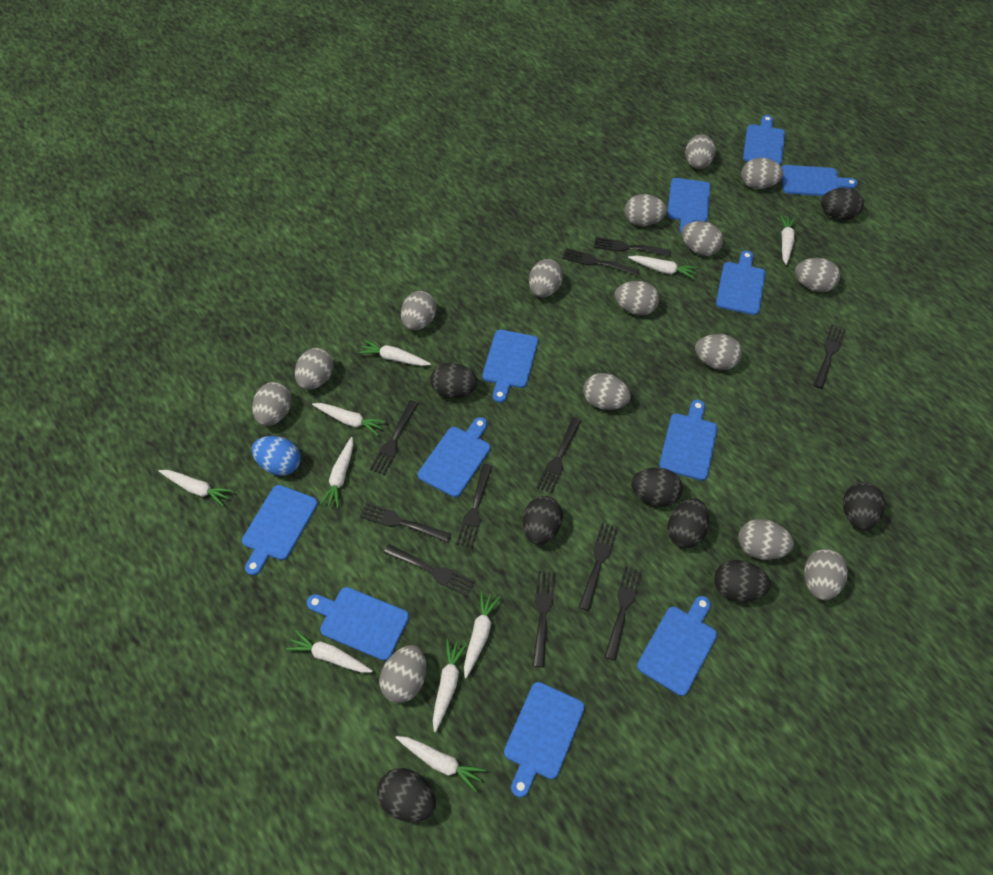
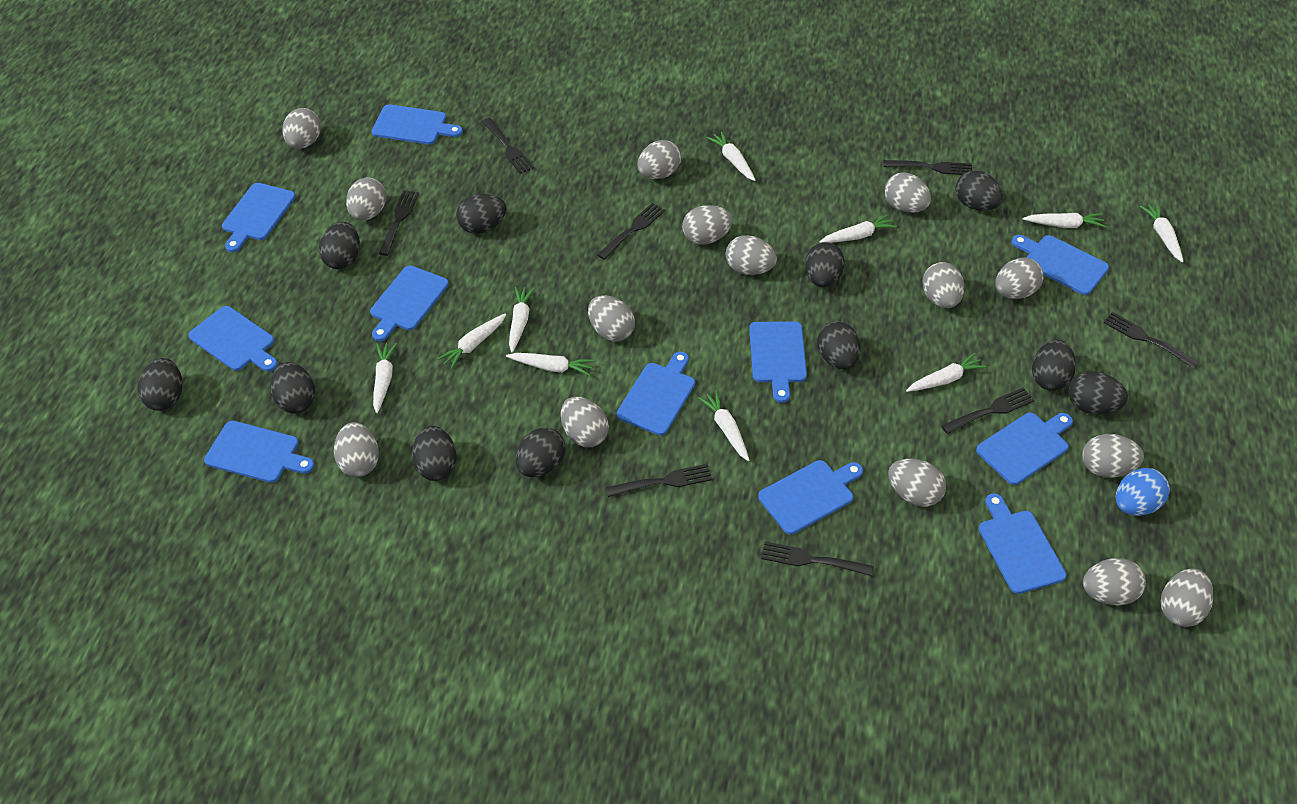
black egg: 8 -> 11
black fork: 11 -> 8

